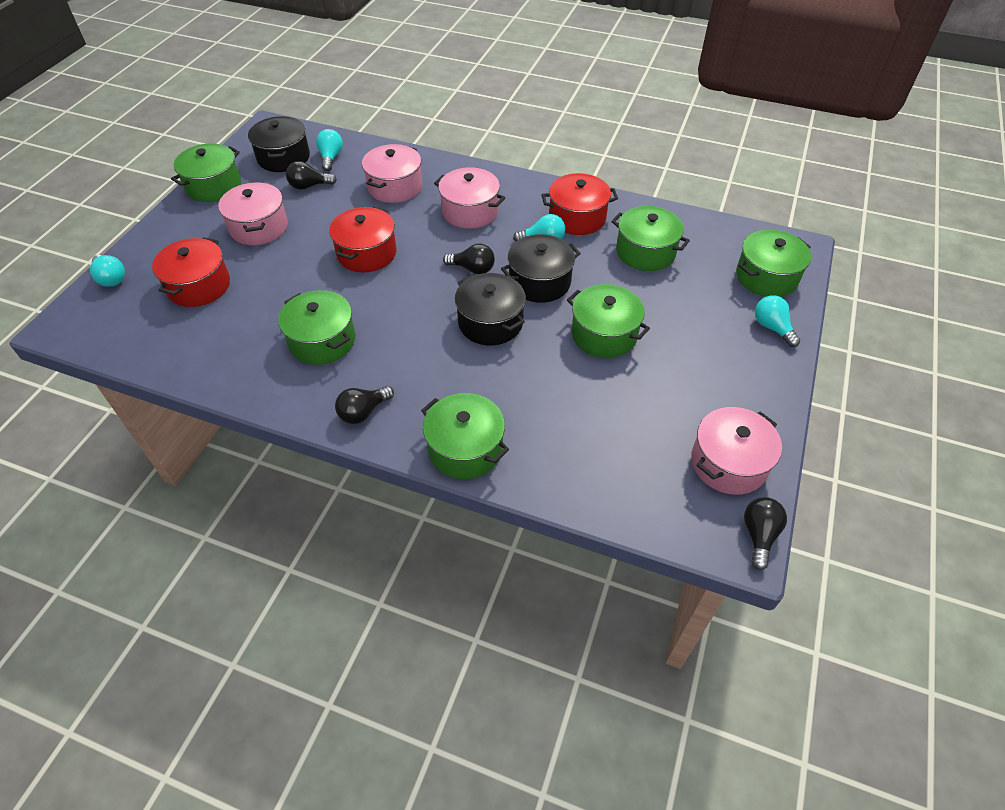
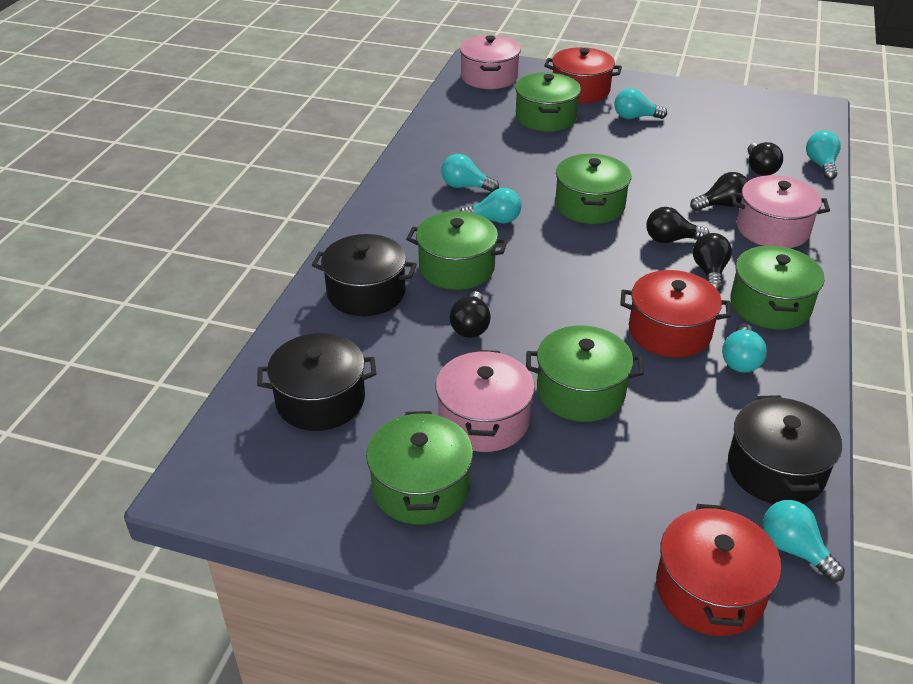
black light bulb: 4 -> 5
pink pot: 4 -> 3
turquoise light bulb: 4 -> 6

